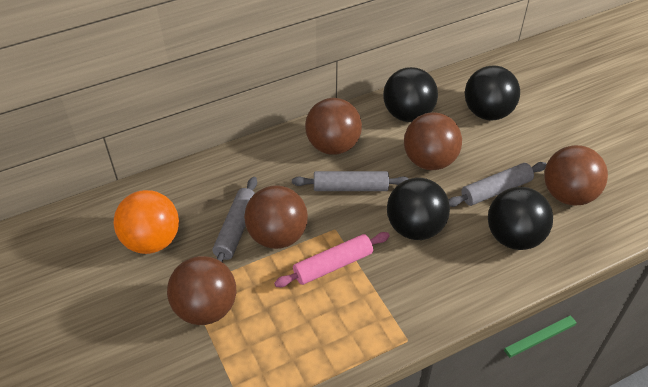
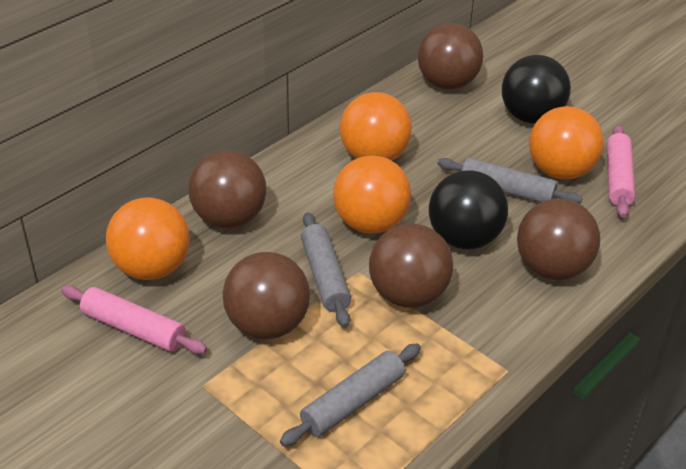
black ball: 4 -> 2
orange ball: 1 -> 4
pink rolling pin: 1 -> 2

